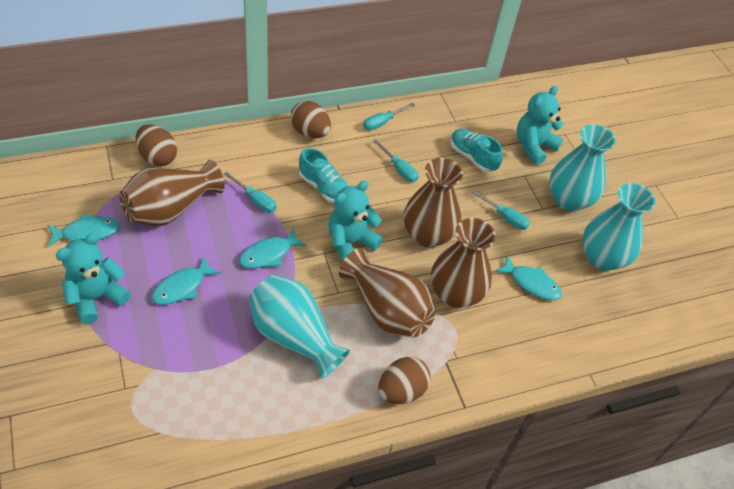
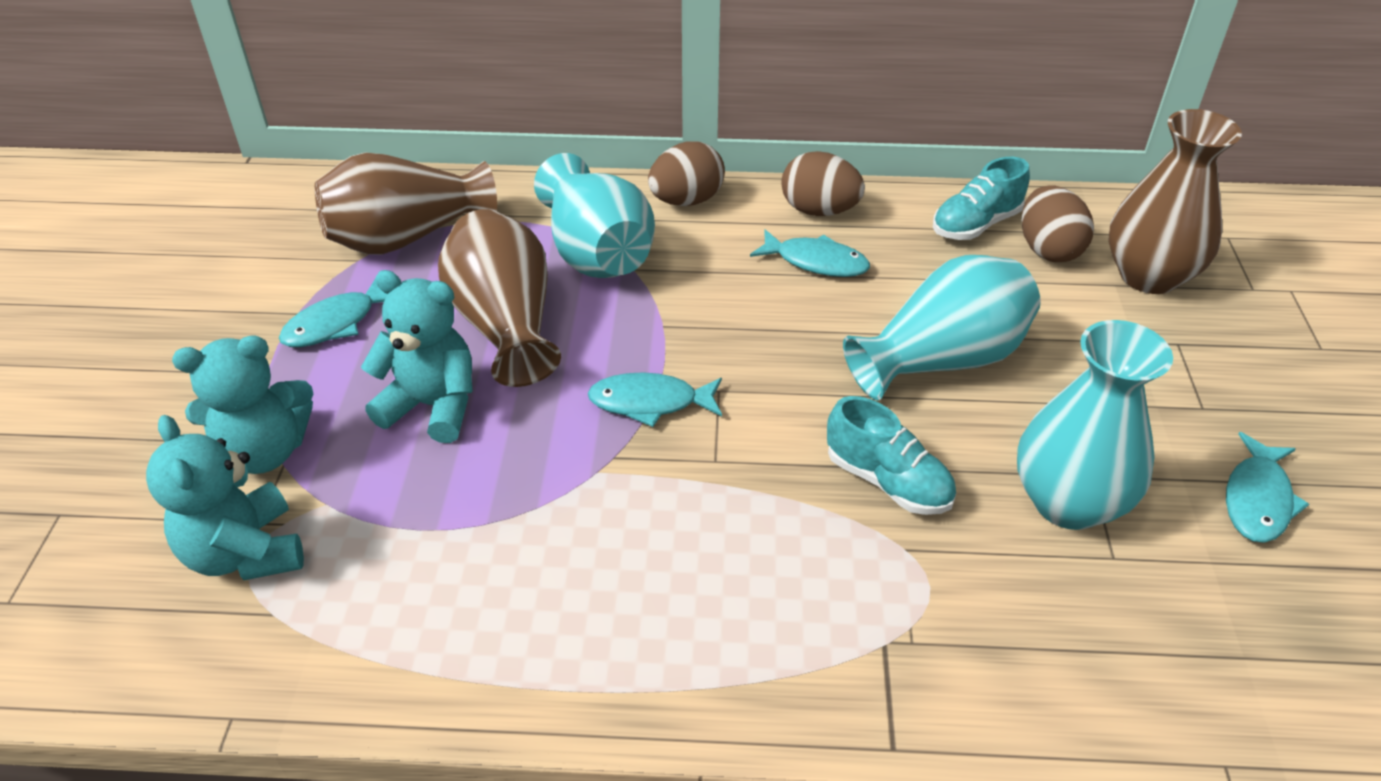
brown vase: 4 -> 3
turquoise screwdriver: 4 -> 0

